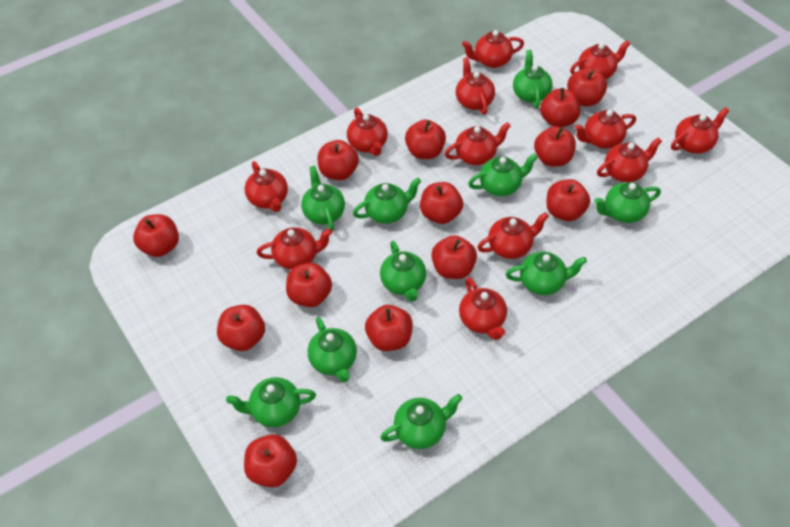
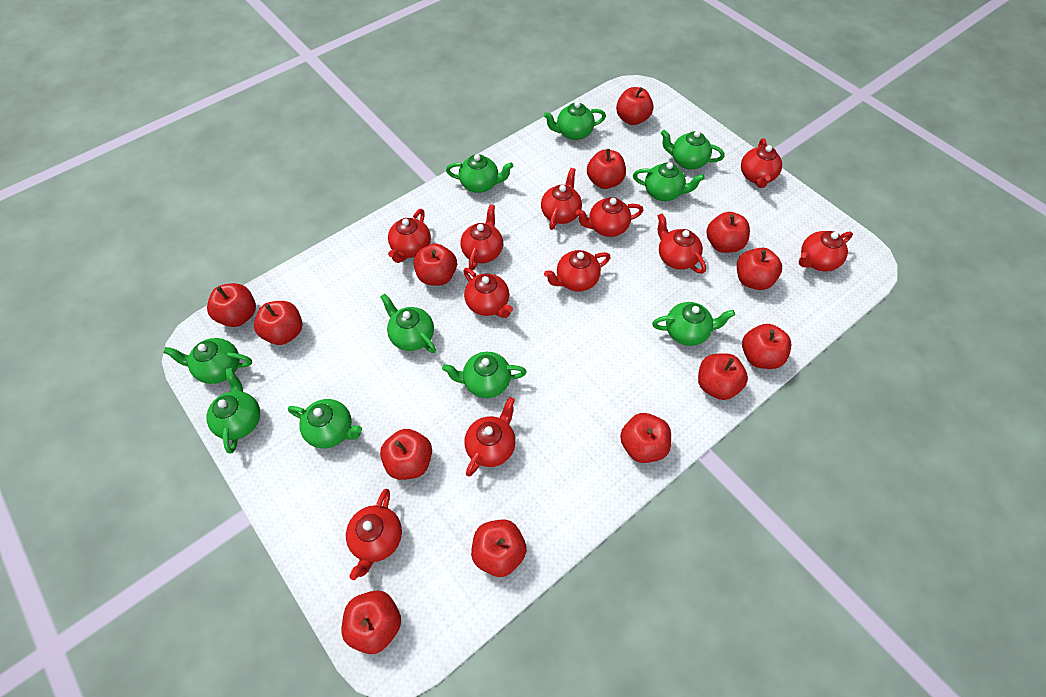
red teapot: 12 -> 11

